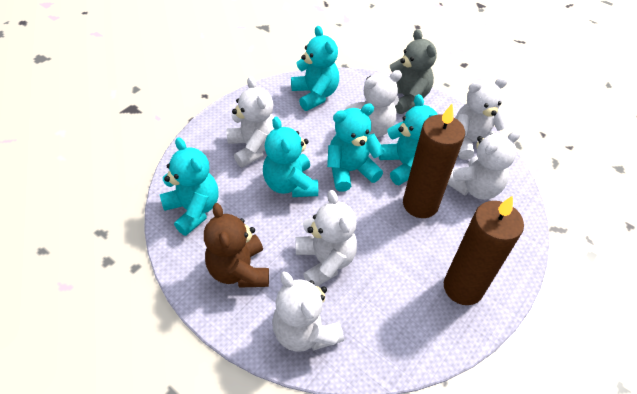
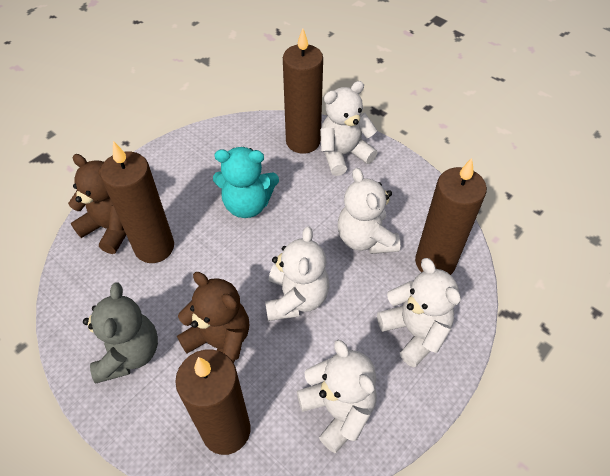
brown candle: 2 -> 4
brown teddy bear: 1 -> 2
turquoise teddy bear: 5 -> 1
white teddy bear: 6 -> 5

